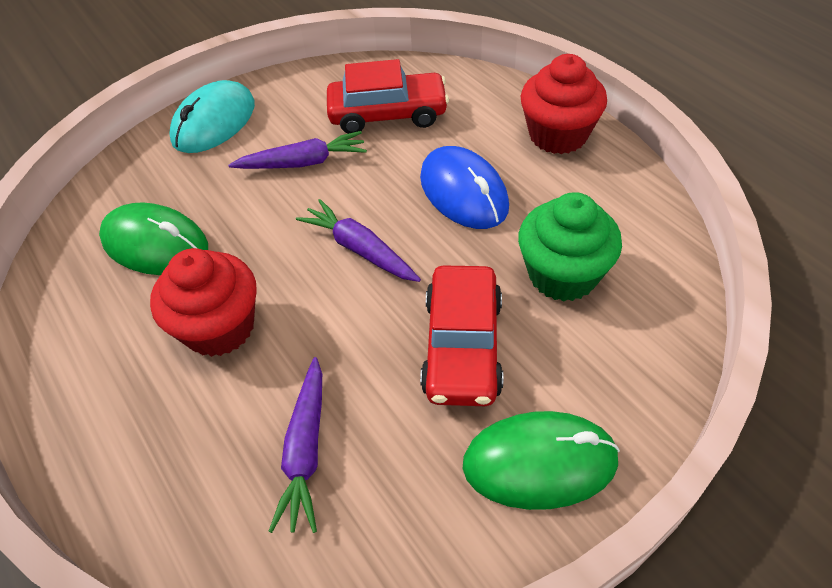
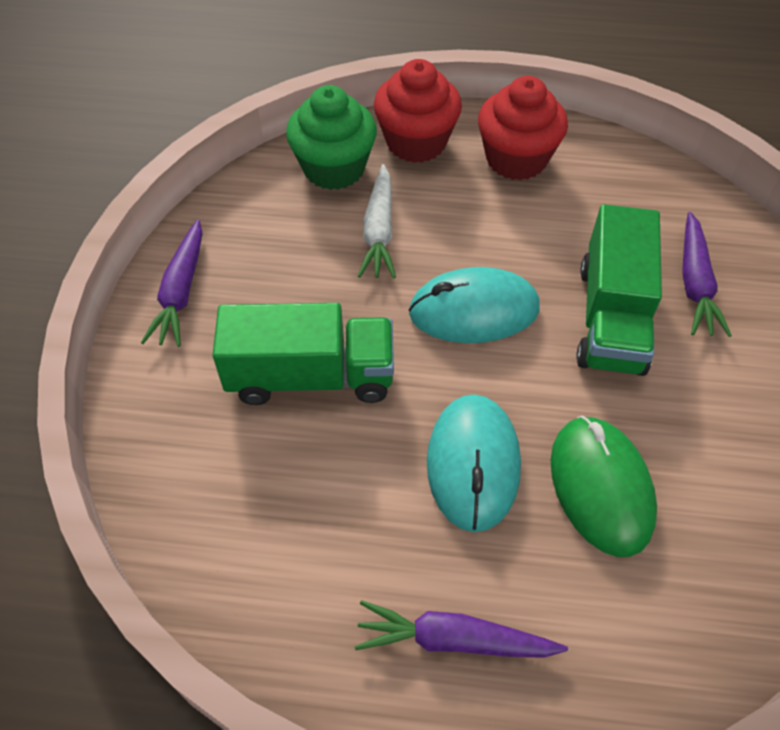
blue mouse: 1 -> 0
green mouse: 2 -> 1
green truck: 0 -> 2
red car: 2 -> 0
turquoise mouse: 1 -> 2
white carrot: 0 -> 1

